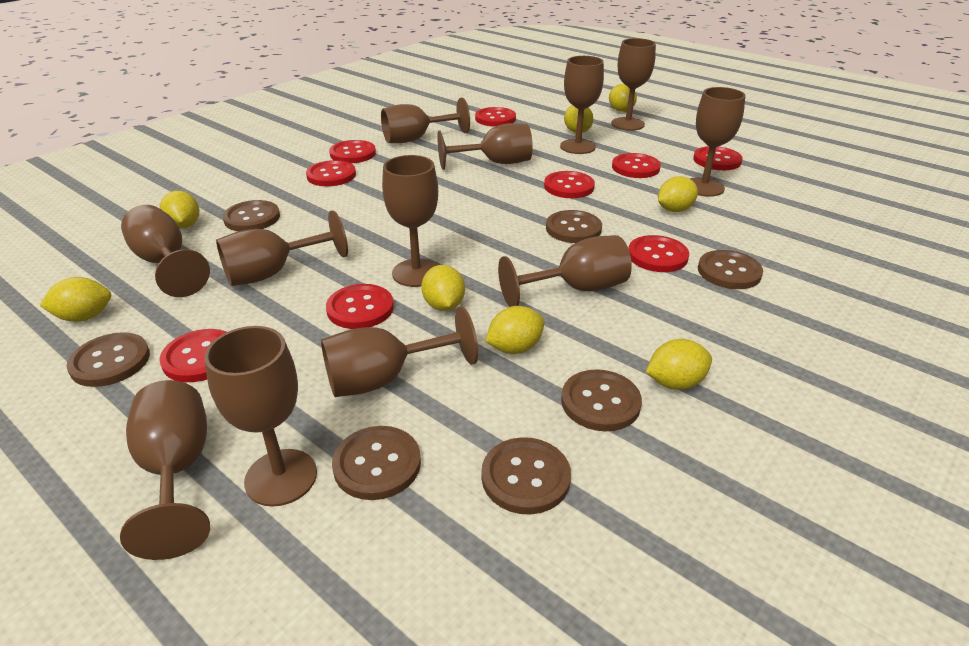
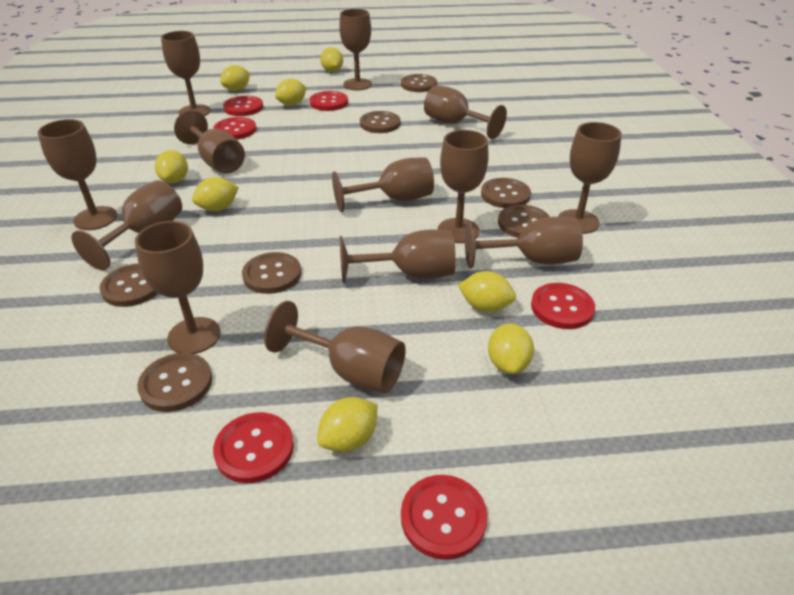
brown goblet: 12 -> 13
red button: 9 -> 6

